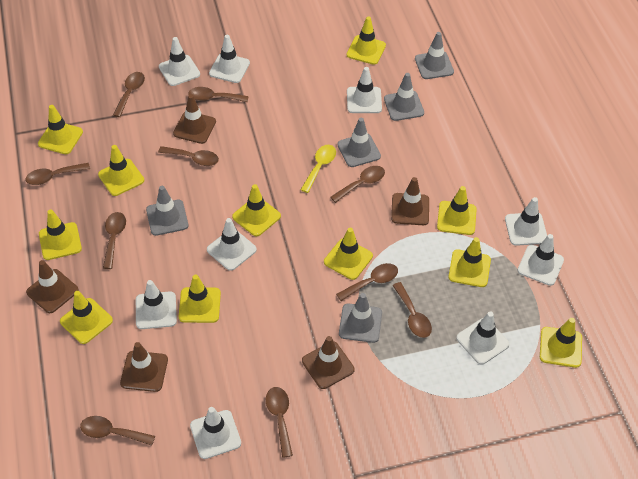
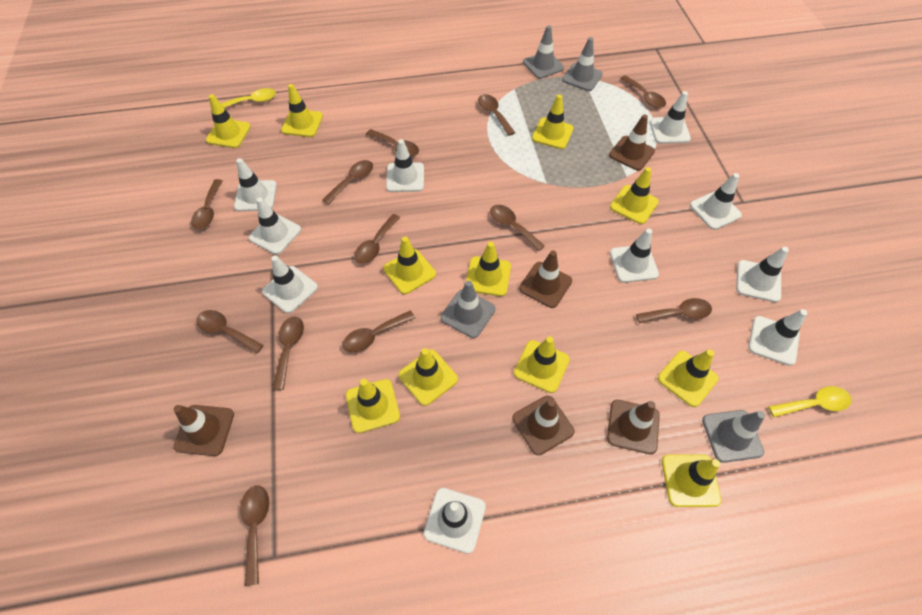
brown spoon: 10 -> 12
grey traffic cone: 5 -> 4
white traffic cone: 9 -> 10
yellow spoon: 1 -> 2

